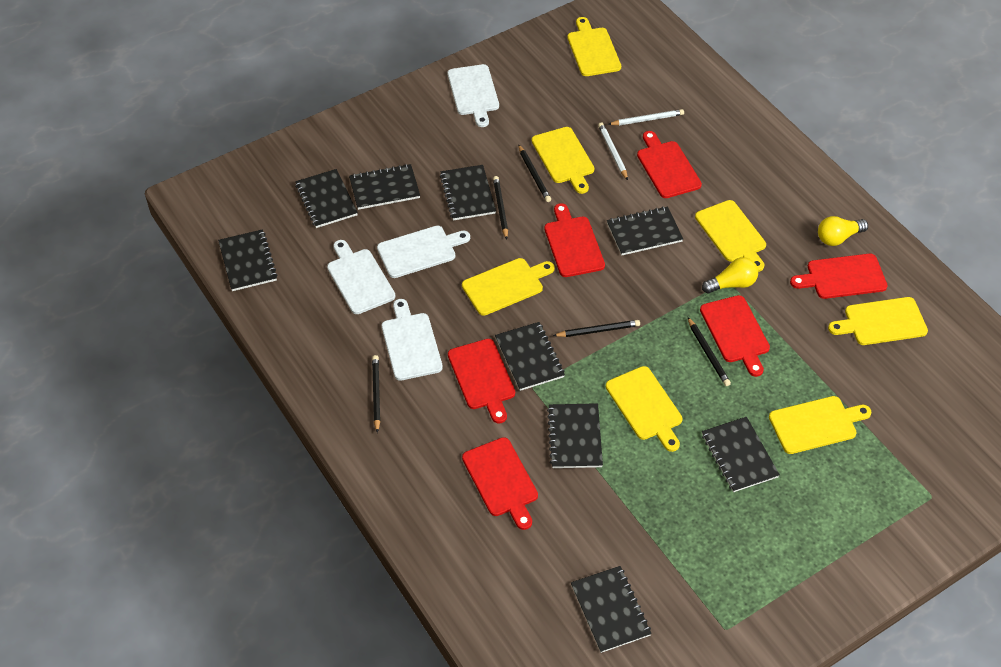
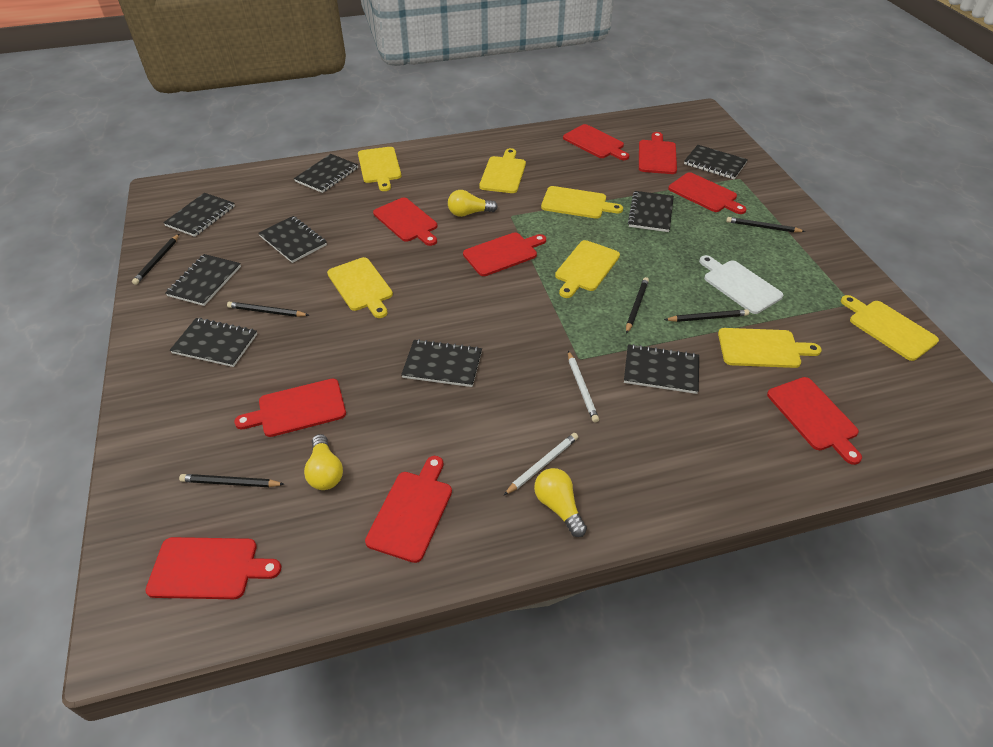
black pencil: 5 -> 6
red cutting board: 6 -> 9
white cutting board: 4 -> 1
yellow light bulb: 2 -> 3

